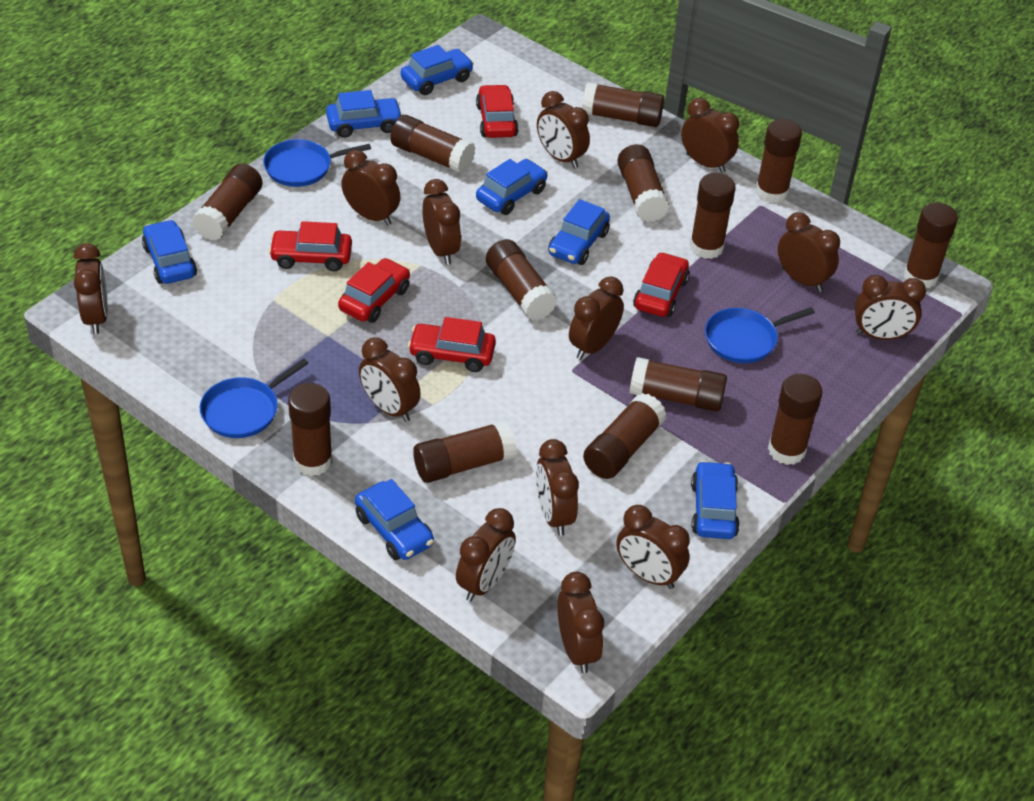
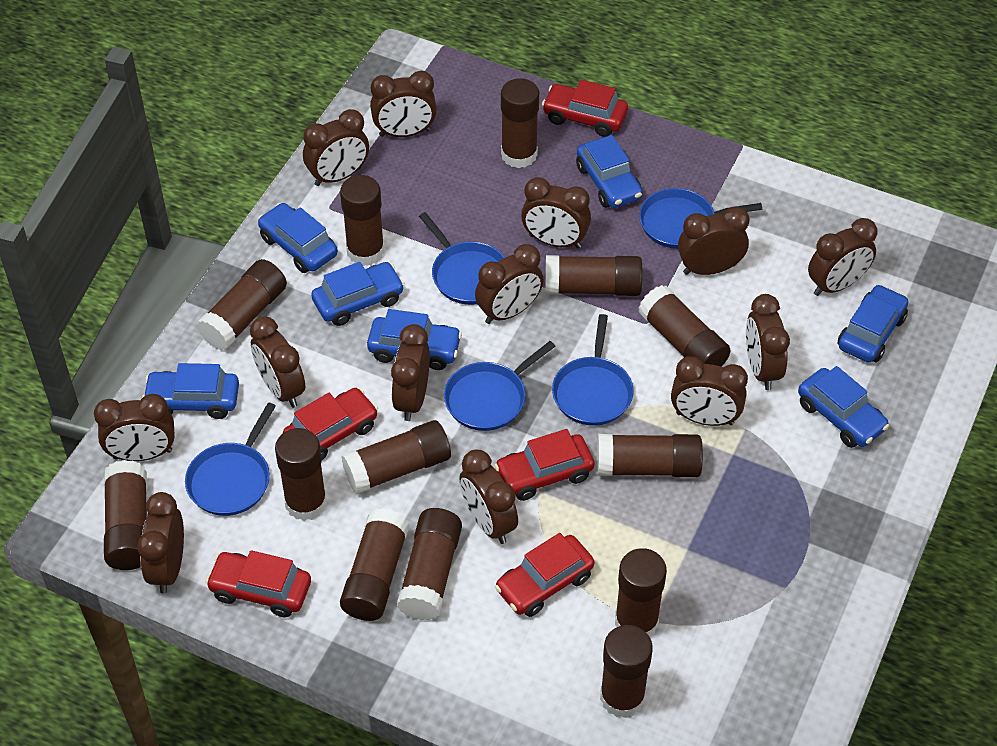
blue pan: 3 -> 5

